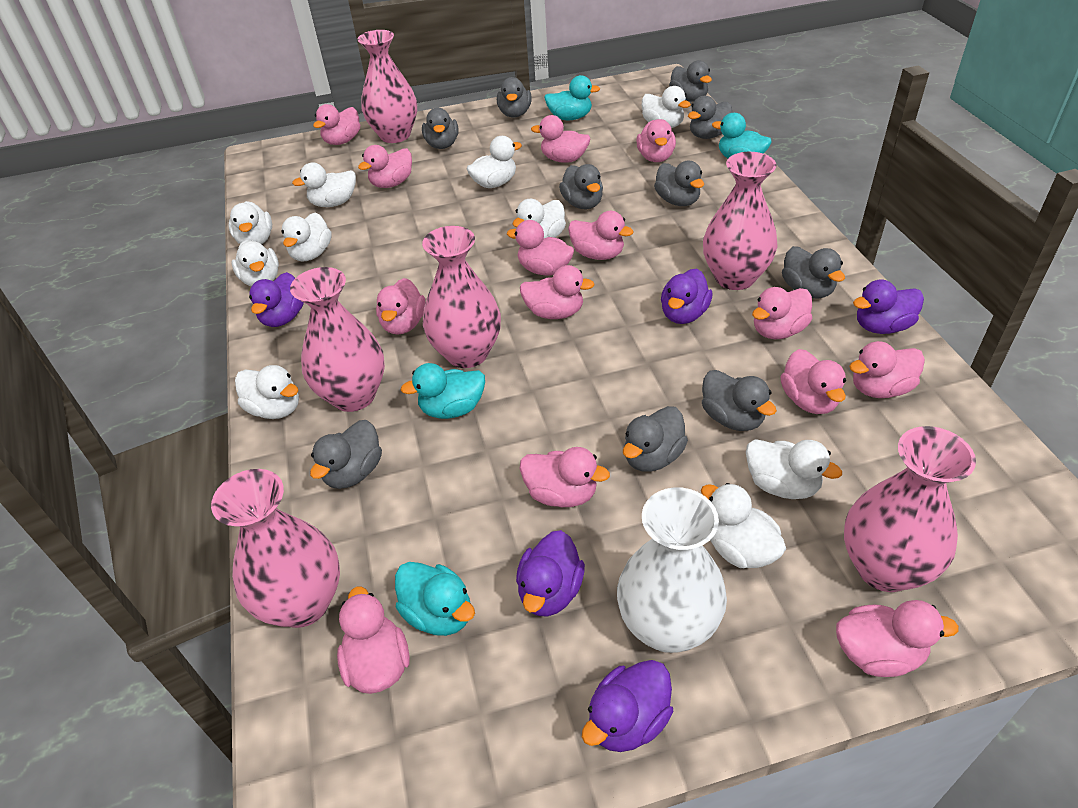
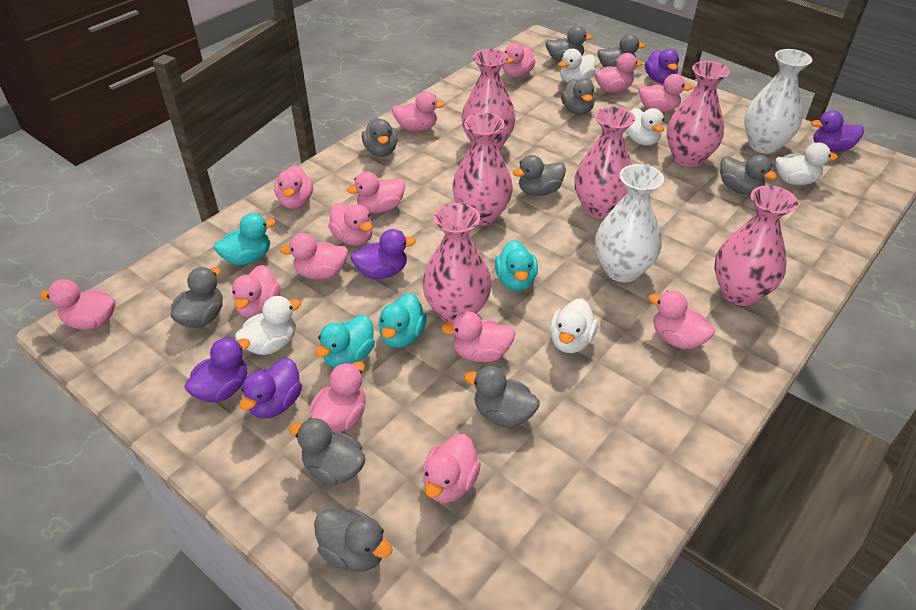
white duck: 10 -> 5
white vase: 1 -> 2

